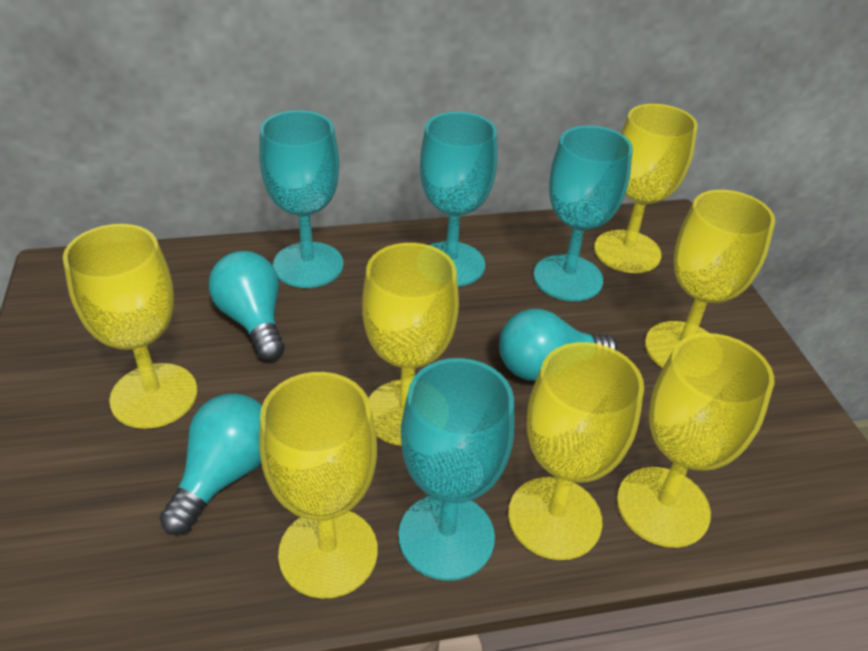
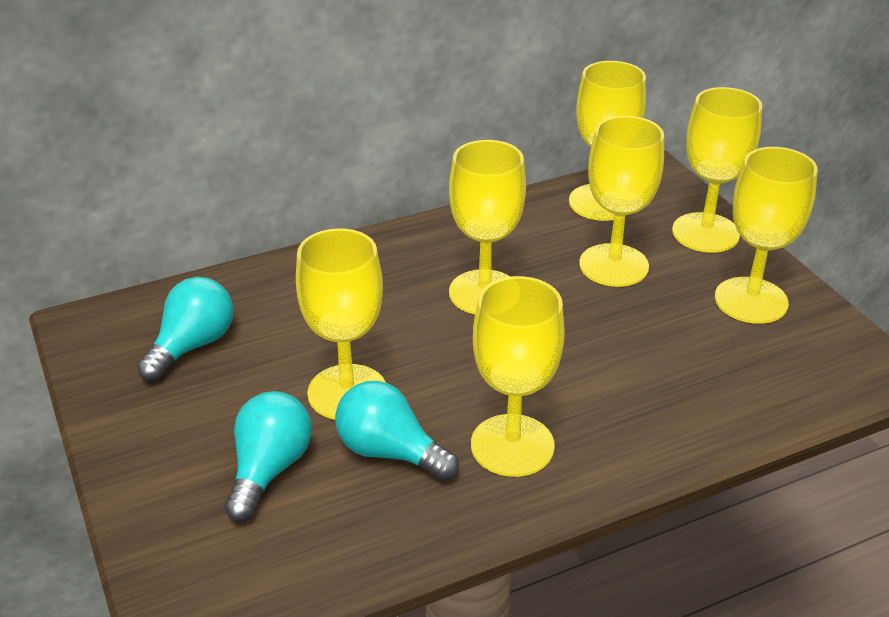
turquoise goblet: 4 -> 0

